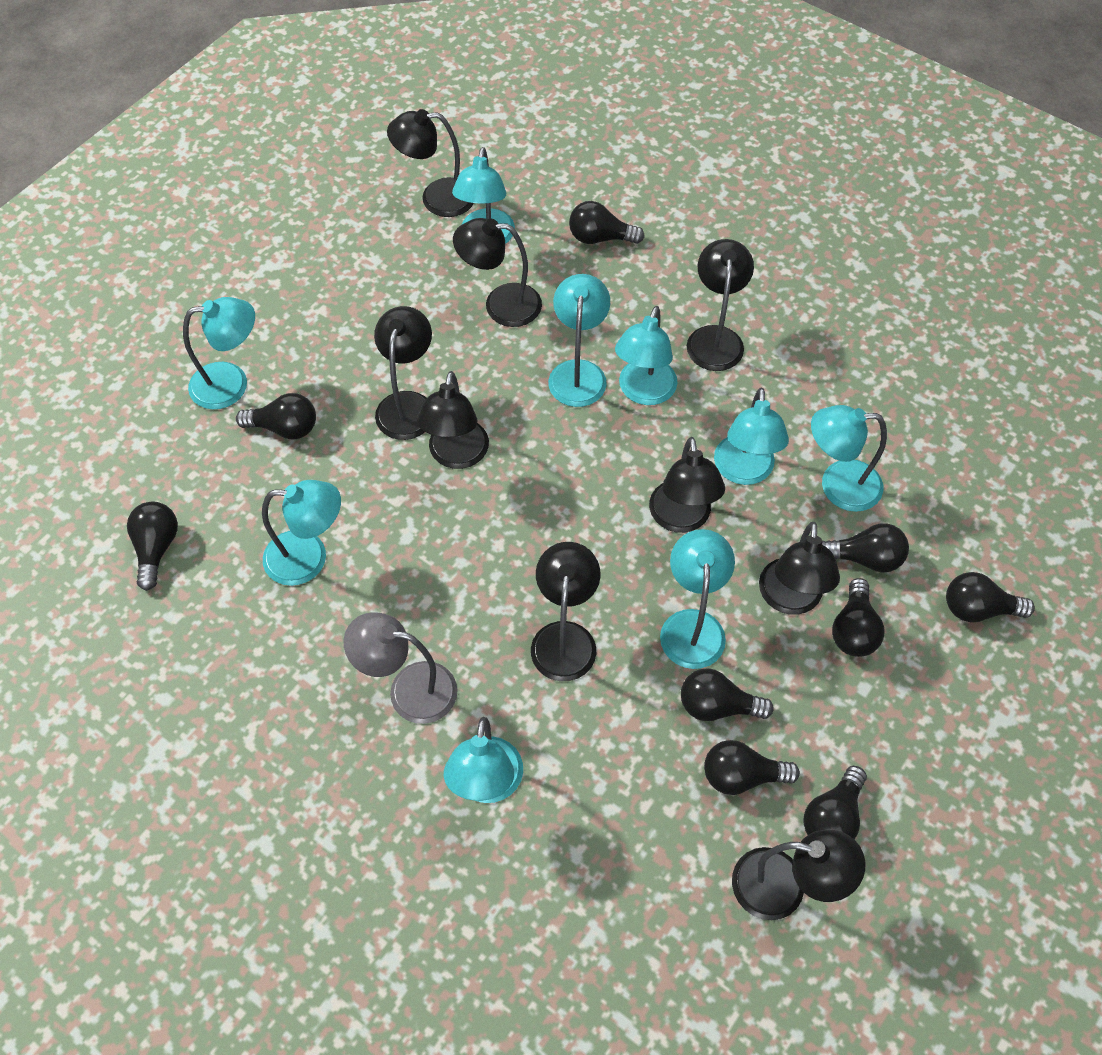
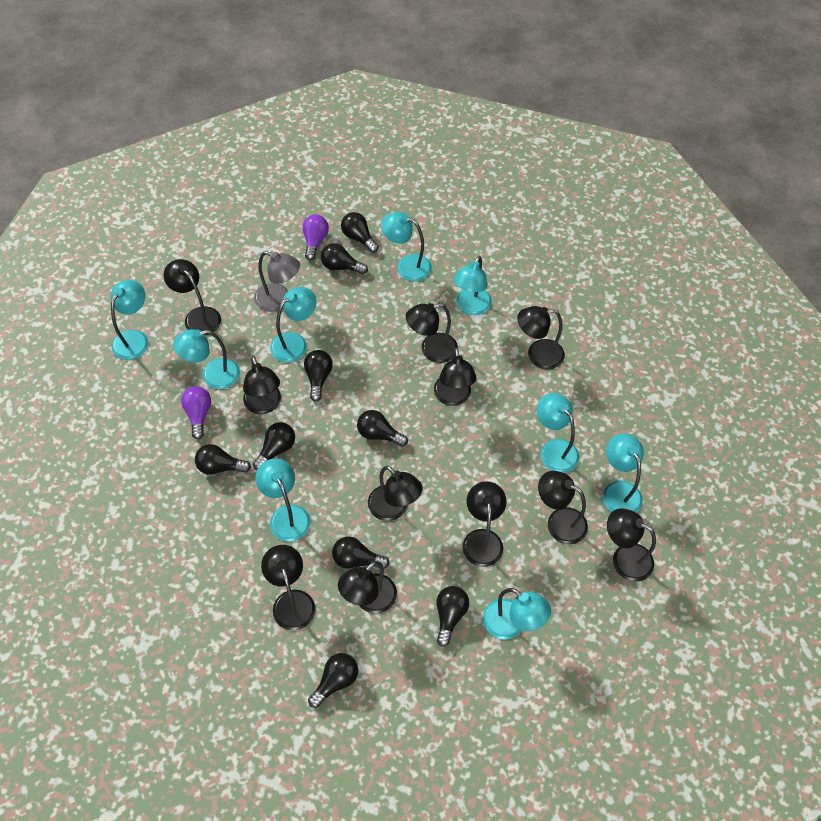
black lamp: 9 -> 11
purple light bulb: 0 -> 2

